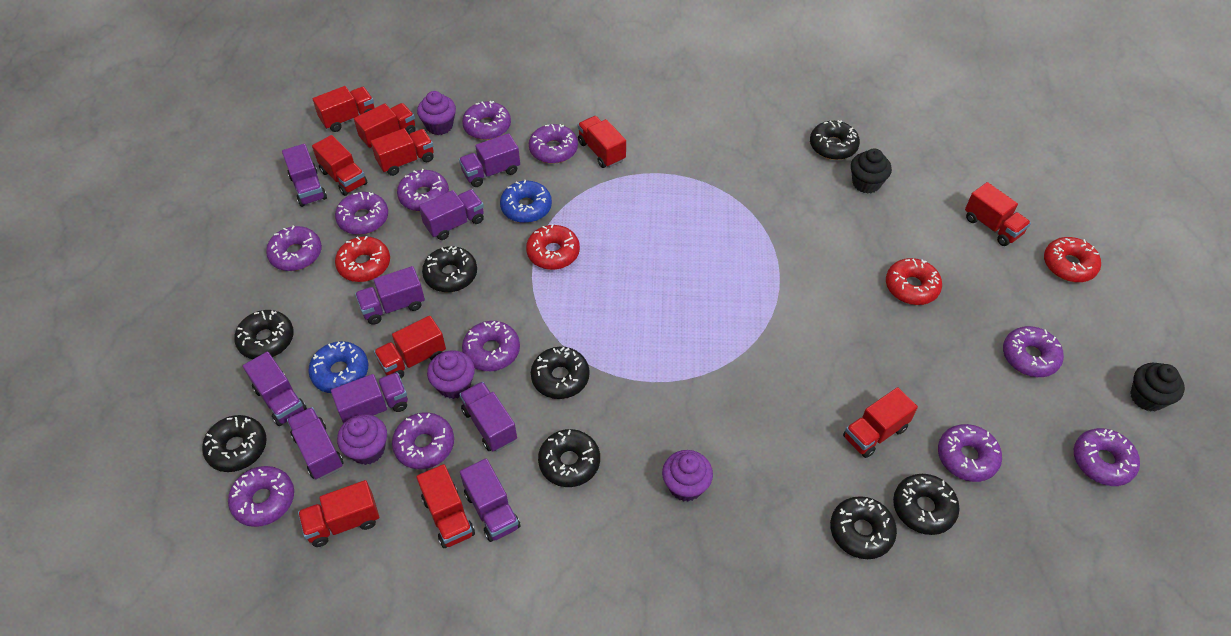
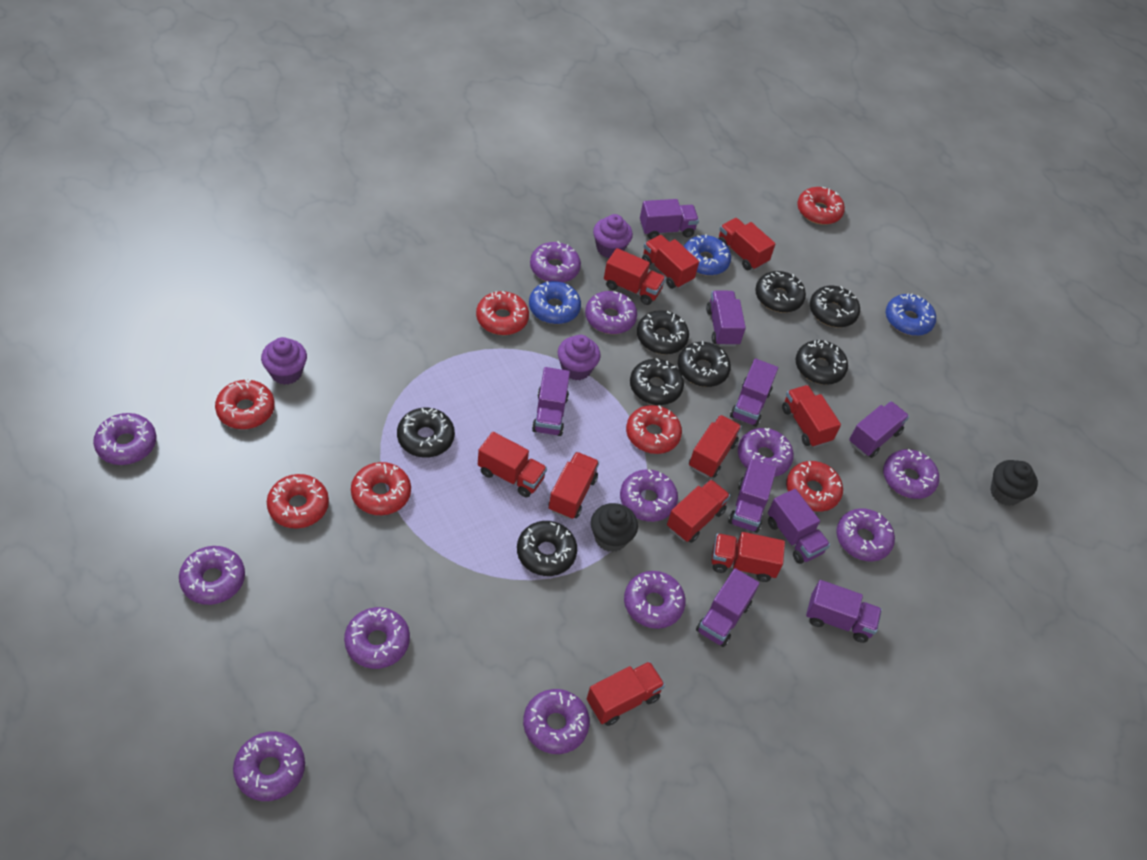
blue donut: 2 -> 3
purple cupcake: 4 -> 3
purple donut: 11 -> 12
red donut: 4 -> 7

